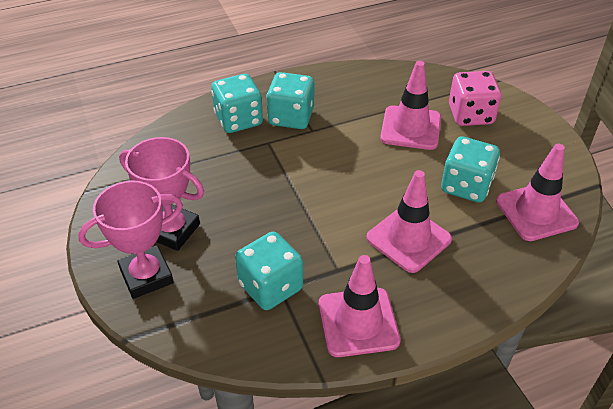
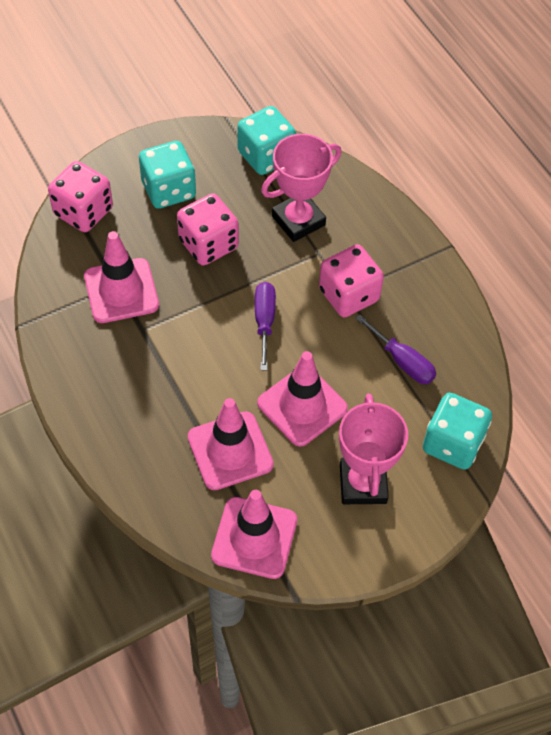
pink dice: 1 -> 3
purple screwdriver: 0 -> 2
turquoise dice: 4 -> 3

